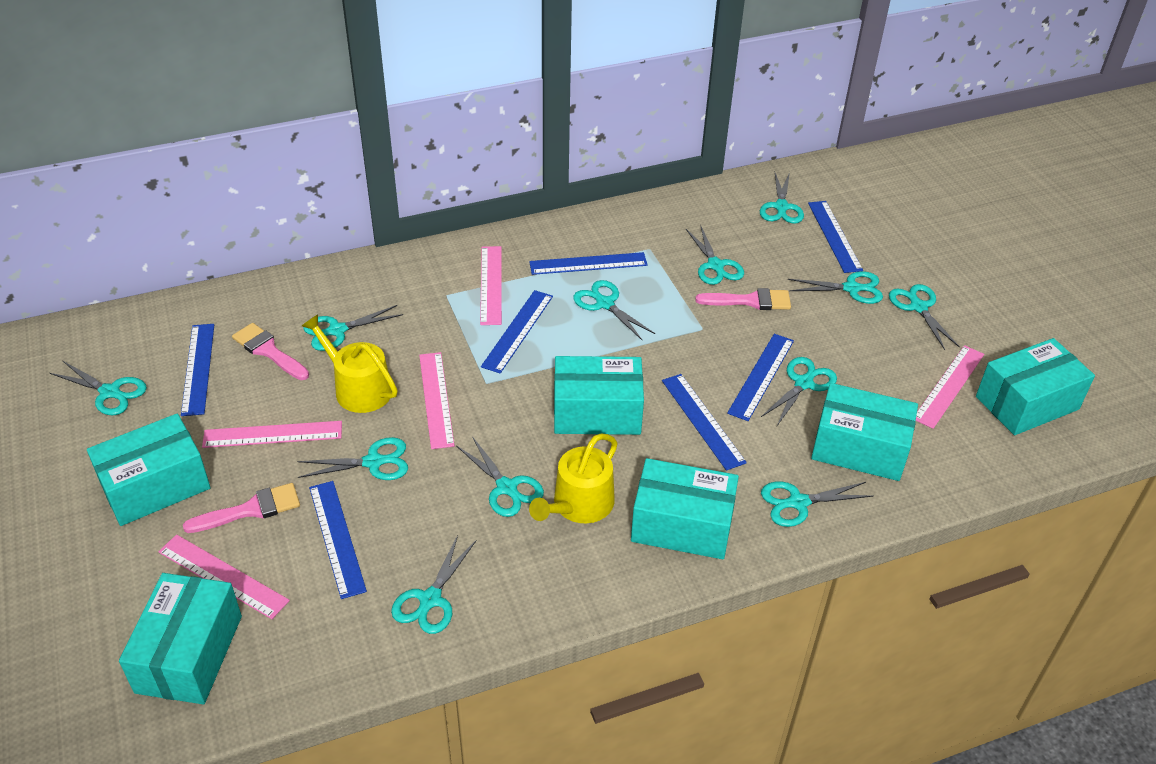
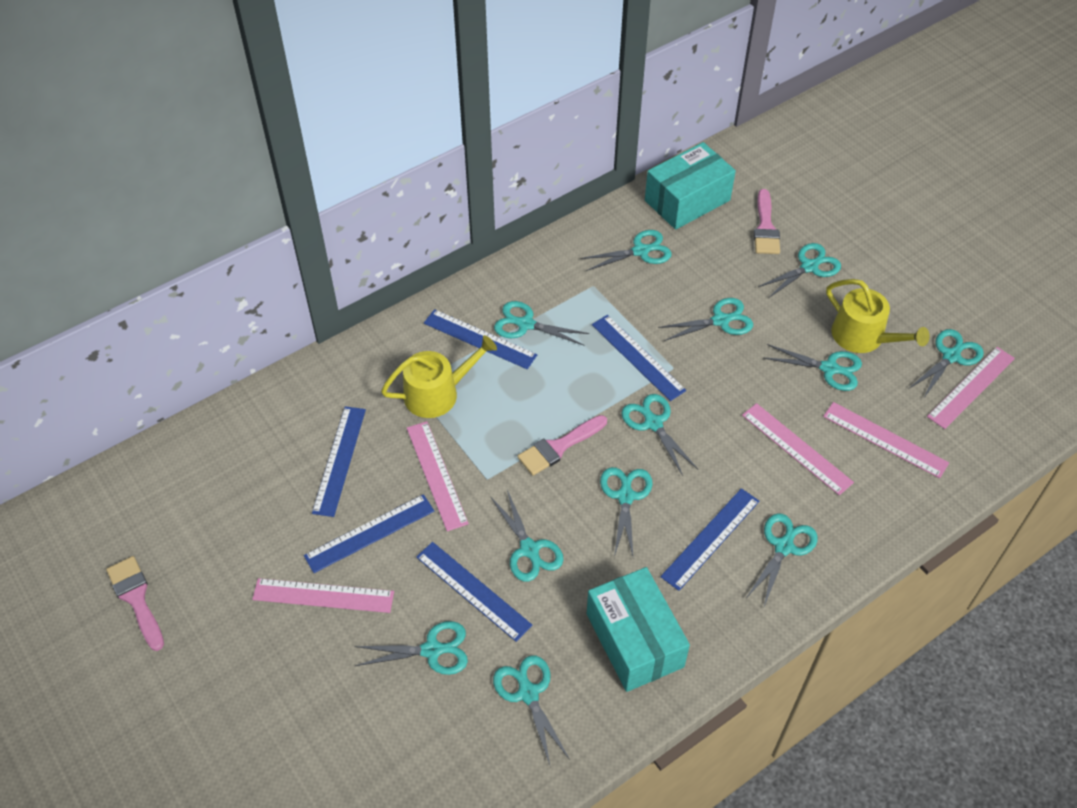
blue ruler: 7 -> 6
turquoise box: 6 -> 2

